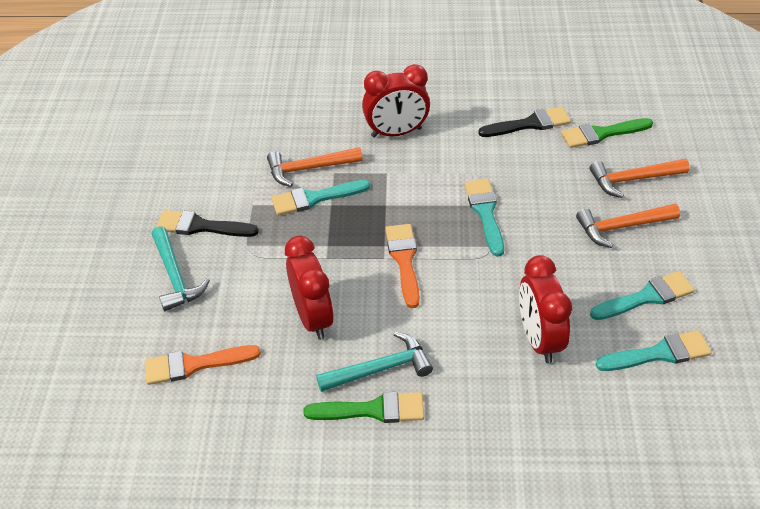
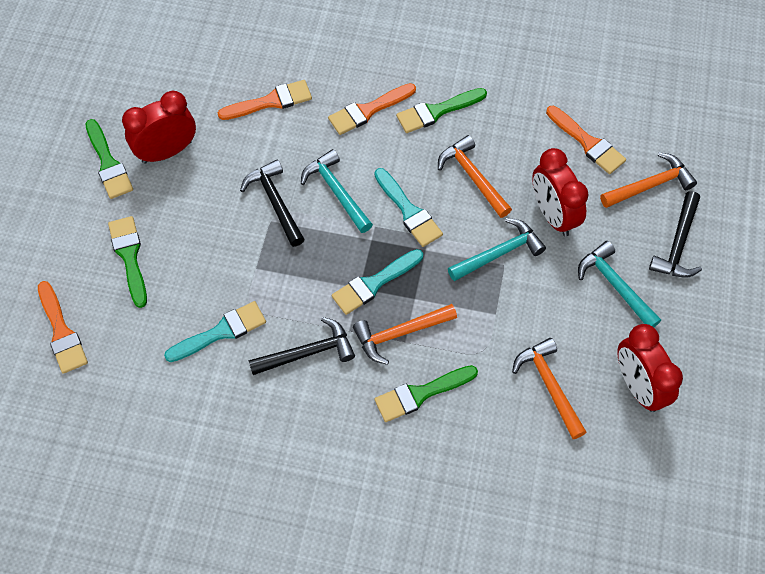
black brush: 2 -> 0
black hammer: 0 -> 3
green brush: 2 -> 4
orange brush: 2 -> 4
orange hammer: 3 -> 4
turquoise brush: 4 -> 3
turquoise hammer: 2 -> 3

